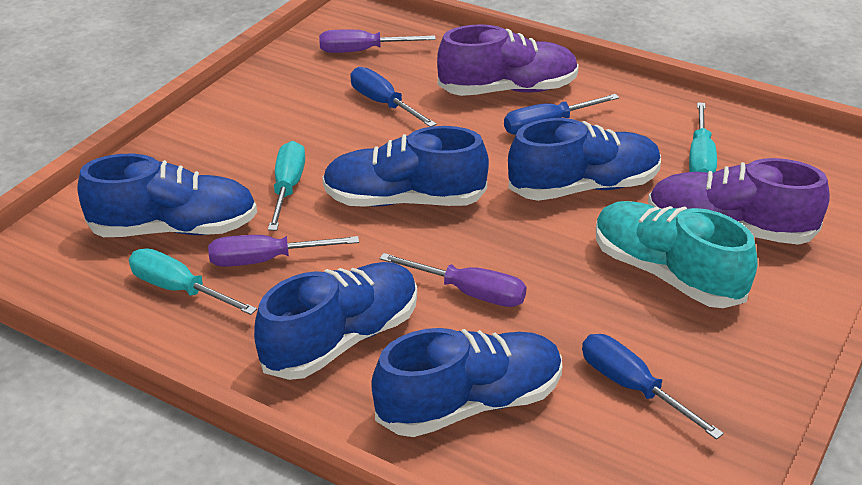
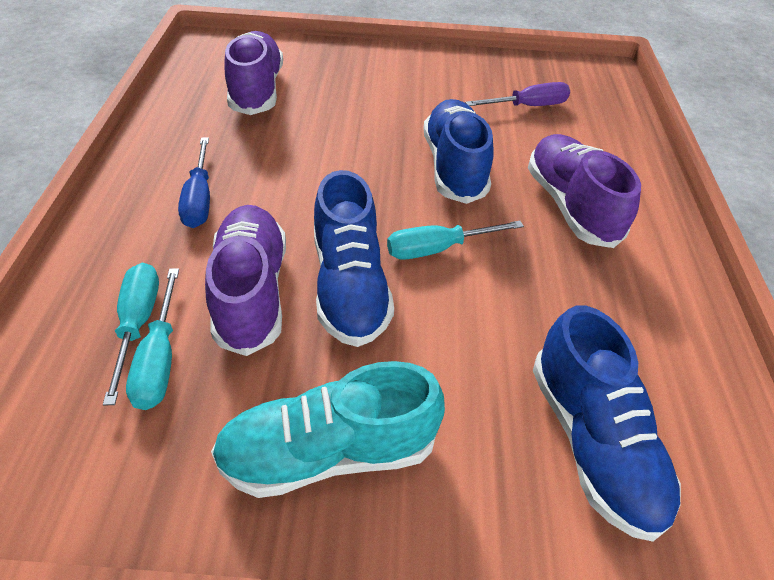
blue screwdriver: 3 -> 1
blue shoe: 5 -> 3
purple screwdriver: 3 -> 1
purple shoe: 2 -> 3

